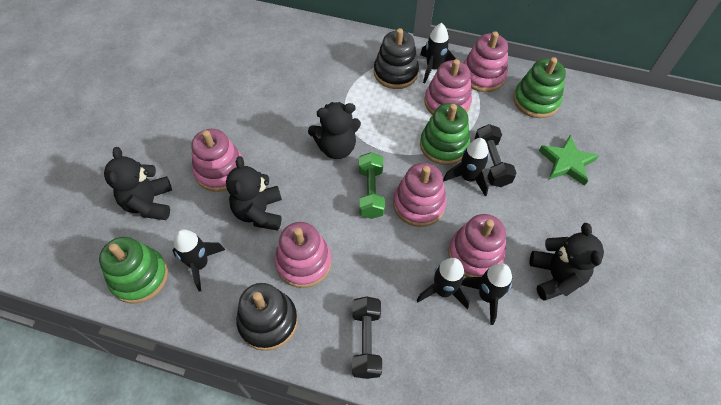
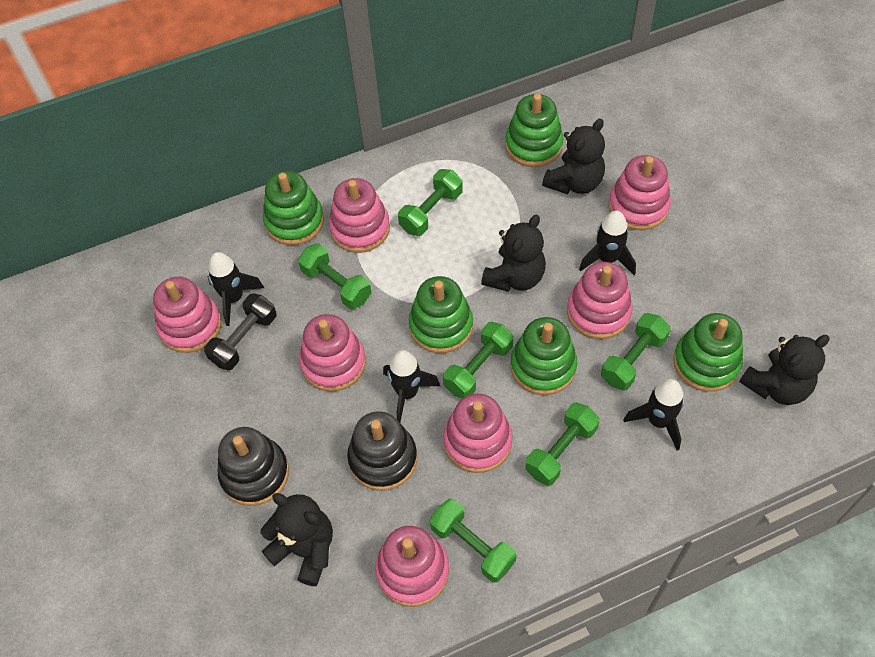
black dumbbell: 2 -> 1
black rocket: 5 -> 4
green dumbbell: 1 -> 6
green stacking toy: 3 -> 5
green star: 1 -> 0
pink stacking toy: 6 -> 7

